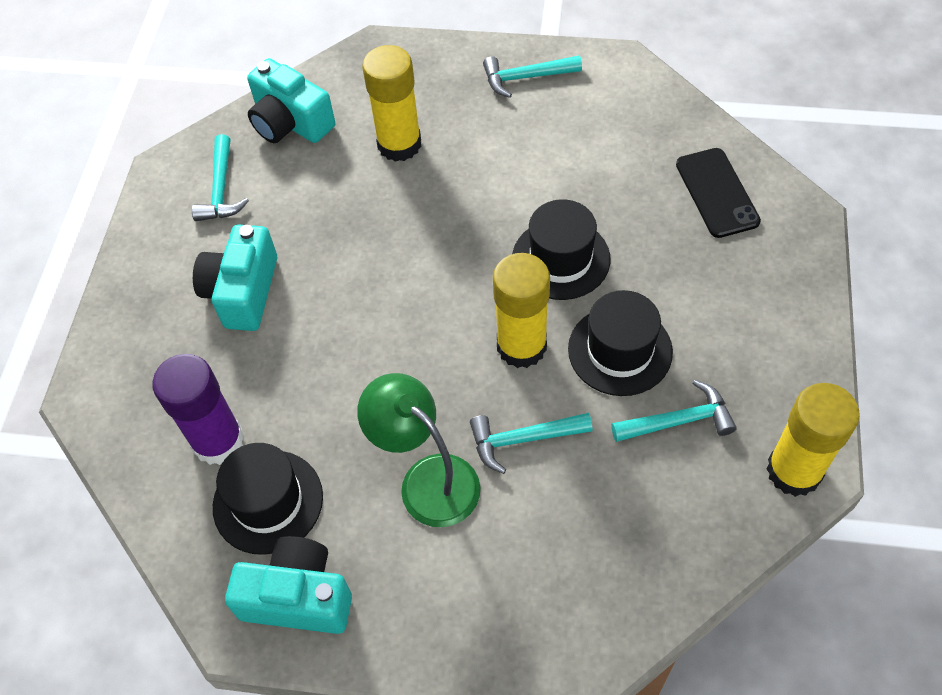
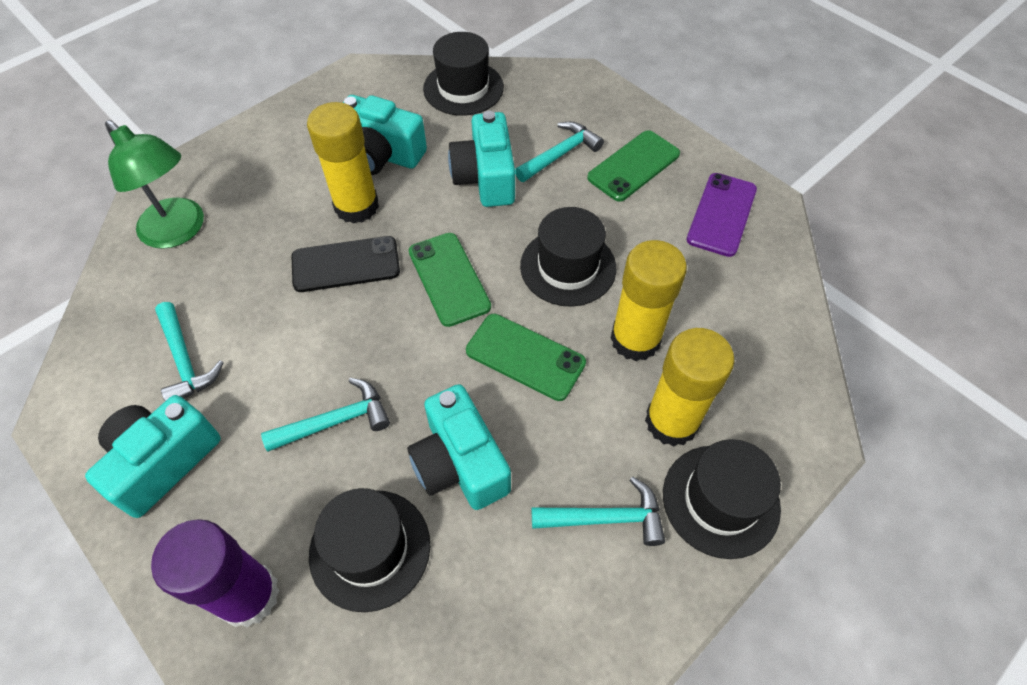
black hat: 3 -> 4
green phone: 0 -> 3
purple phone: 0 -> 1
turquoise camera: 3 -> 4

